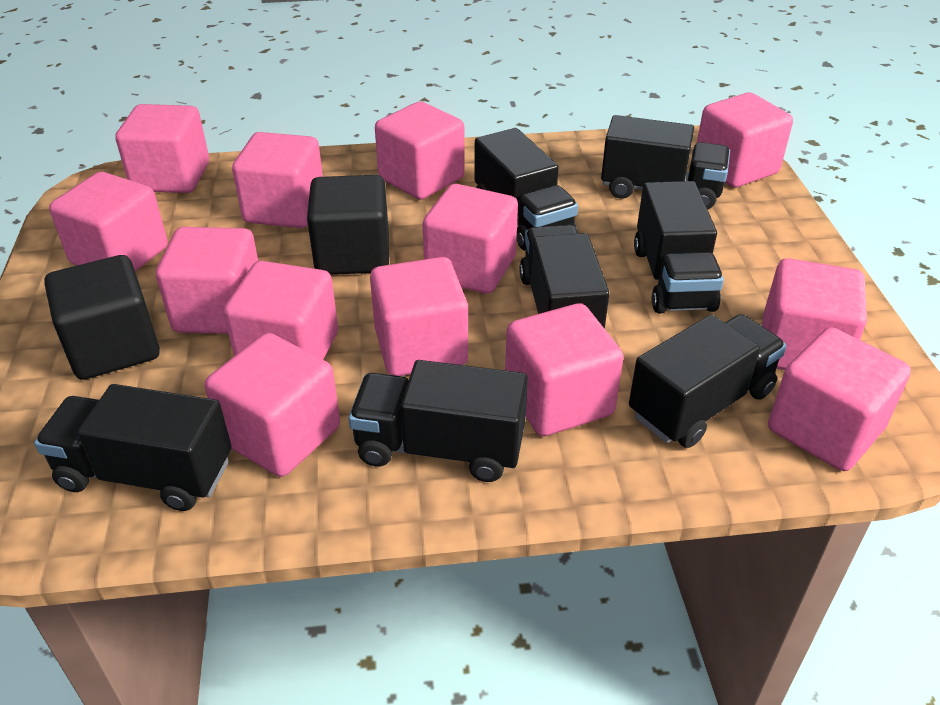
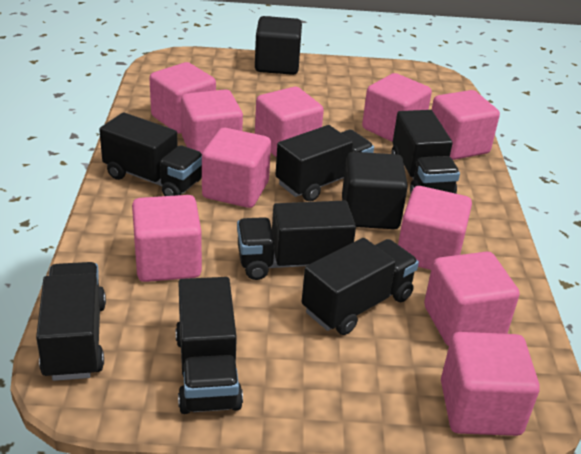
pink cube: 13 -> 10

